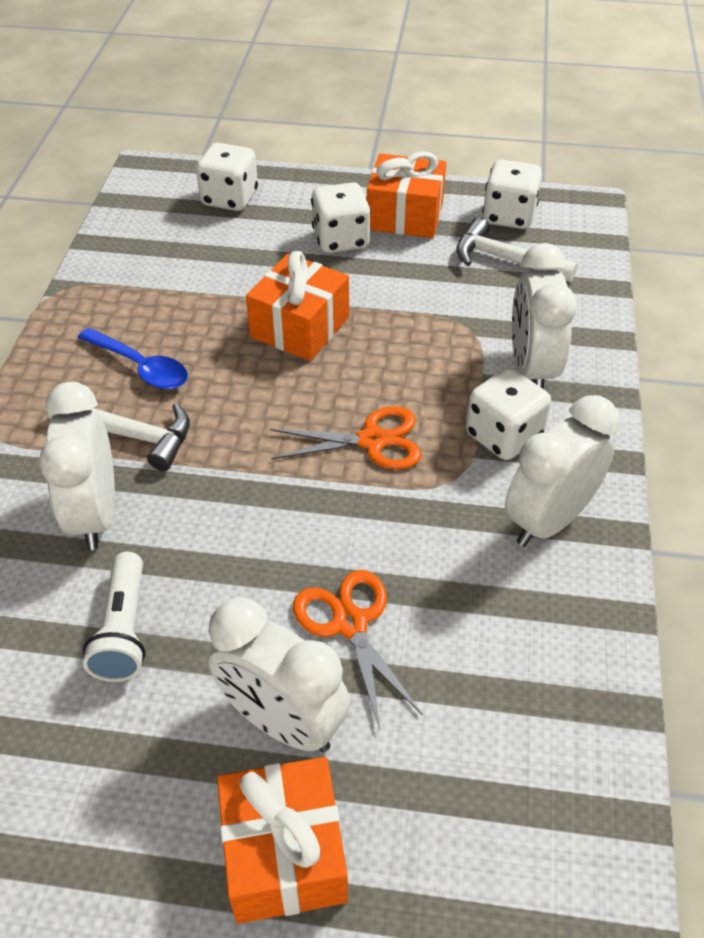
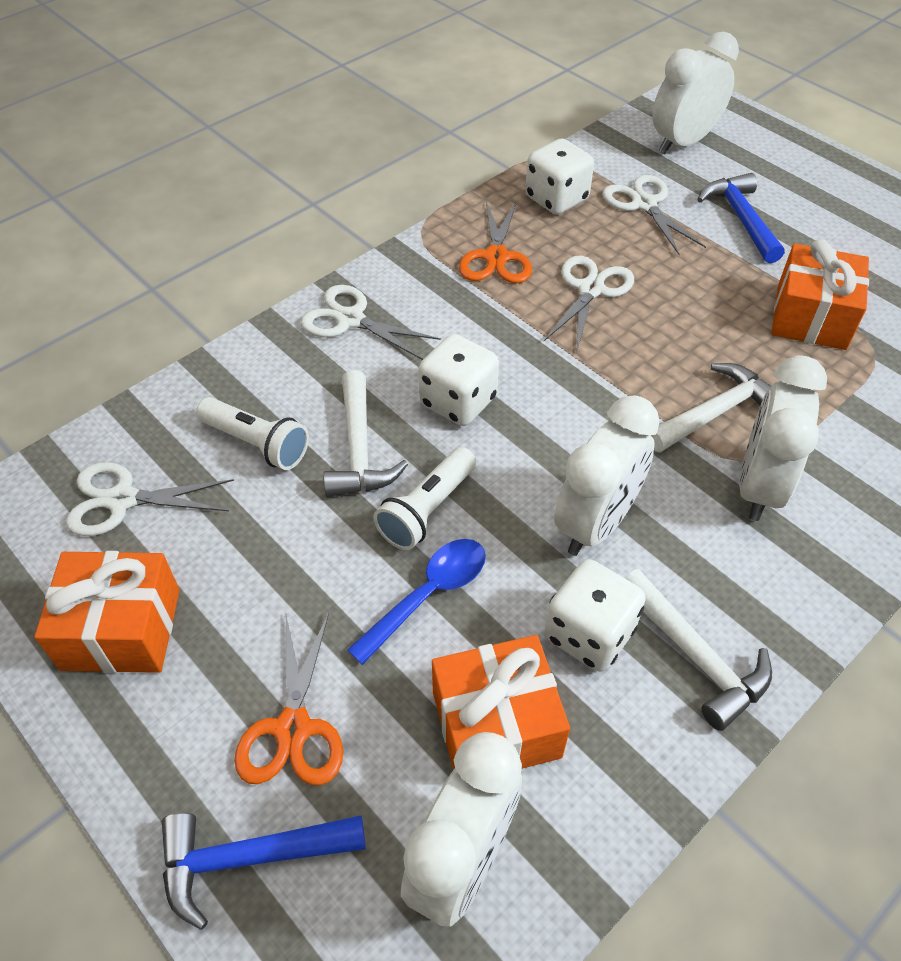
blue hammer: 0 -> 2
white dice: 4 -> 3
white flashlight: 1 -> 2
white hammer: 2 -> 3
white scissors: 0 -> 4

